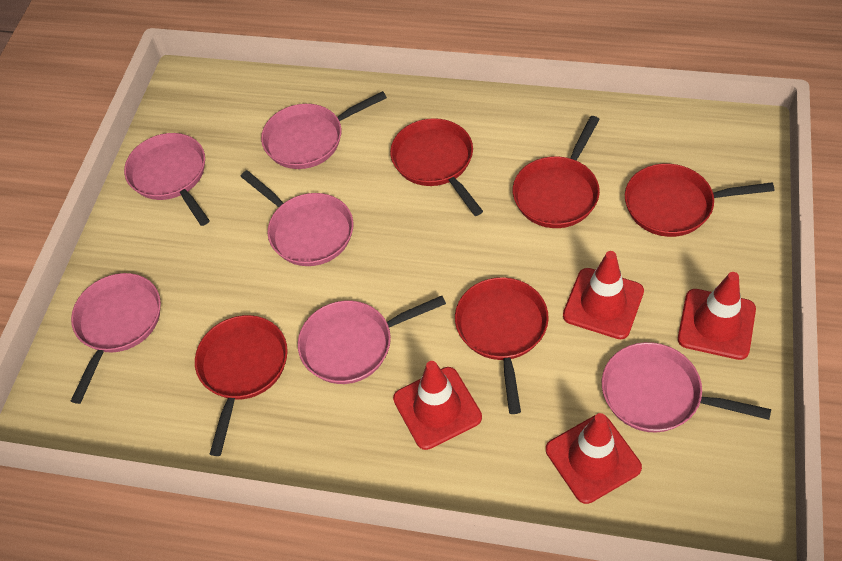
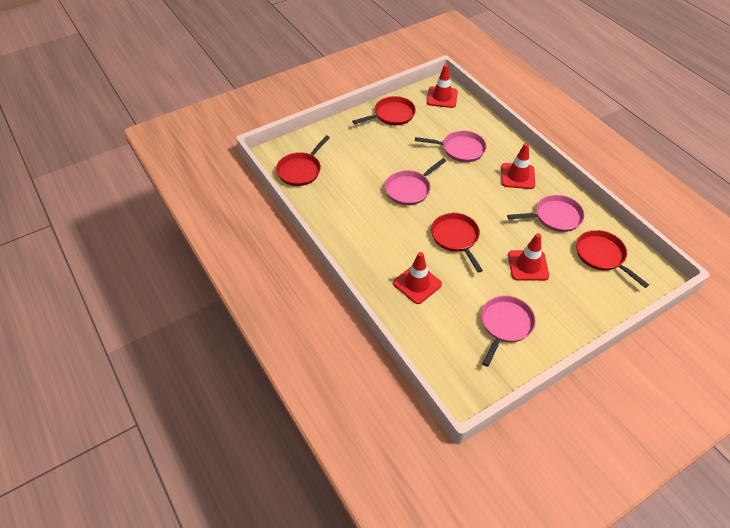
pink pan: 6 -> 4
red pan: 5 -> 4

